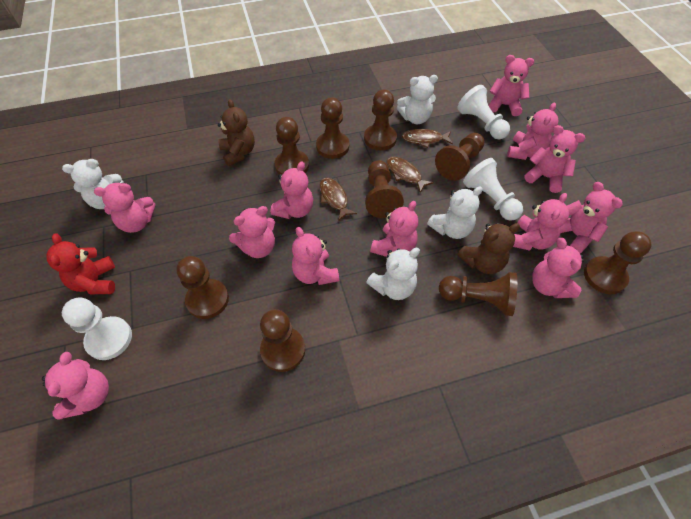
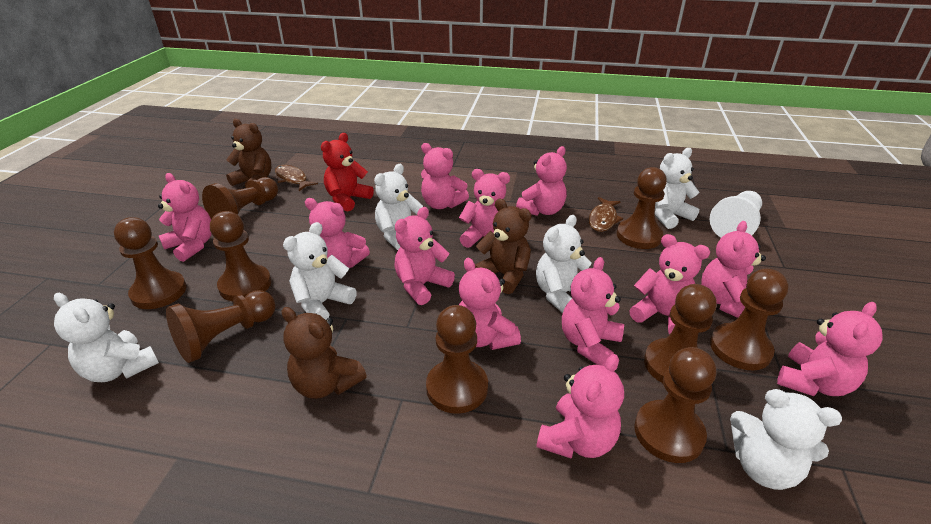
brown fish: 3 -> 2
brown teddy bear: 2 -> 3
white pawn: 3 -> 1
white teddy bear: 4 -> 6

